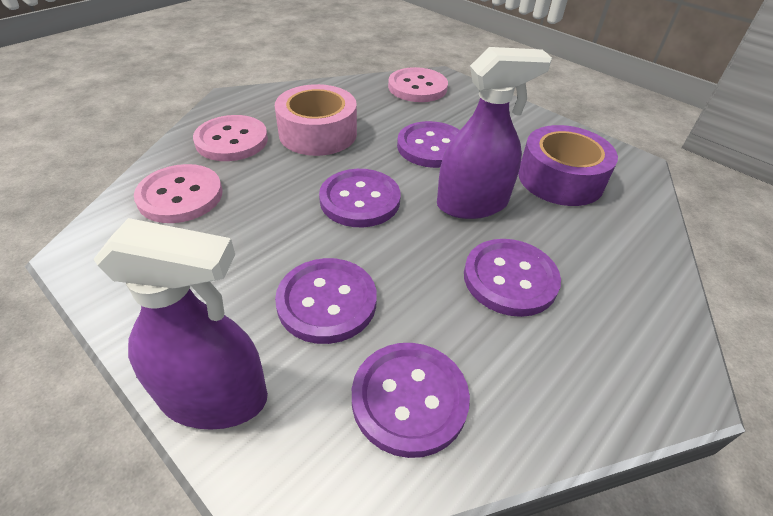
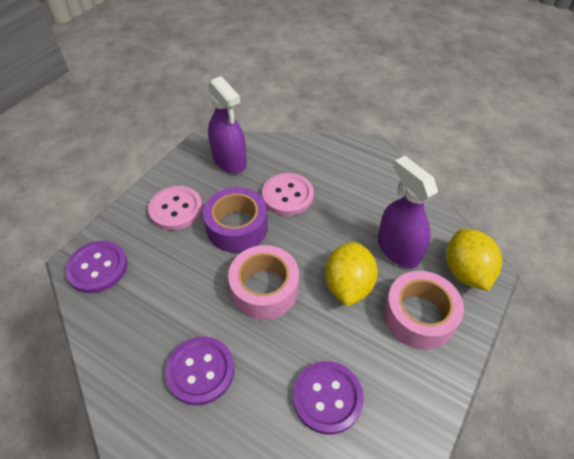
pink button: 3 -> 2
pink tape: 1 -> 2
purple button: 5 -> 3
yellow lemon: 0 -> 2

